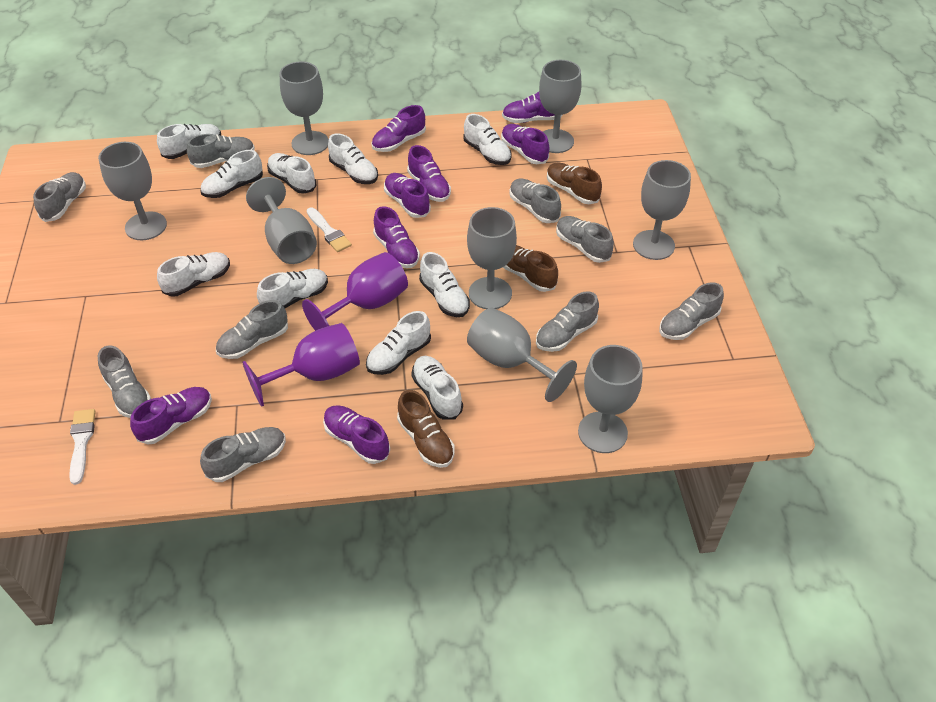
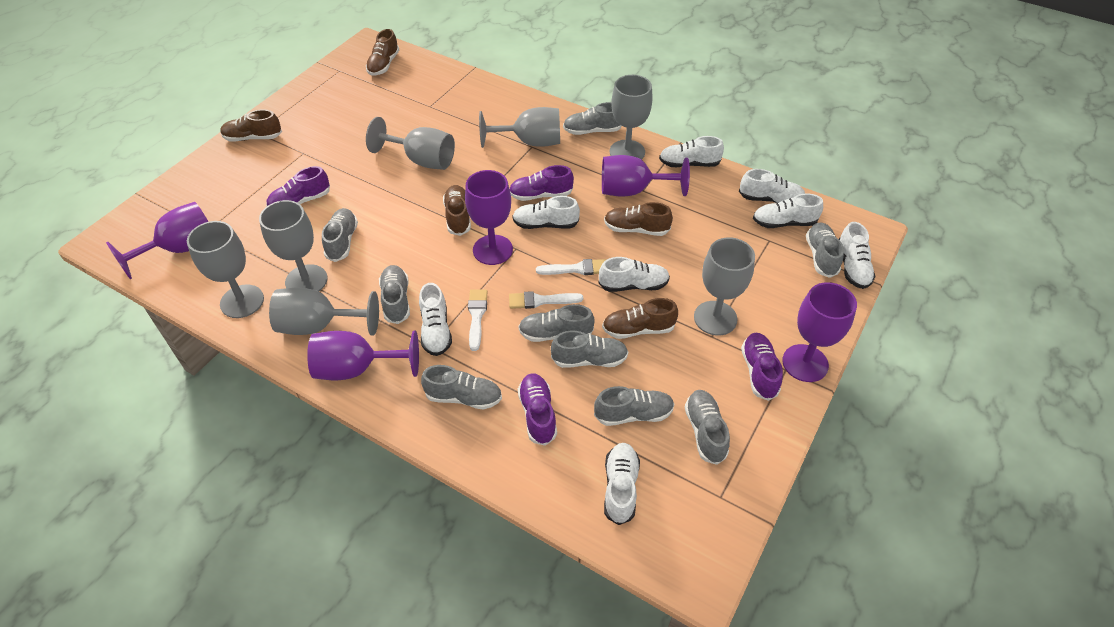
brown shoe: 3 -> 5
grey goblet: 8 -> 7
purple goblet: 2 -> 5
purple shoe: 8 -> 4
white brush: 2 -> 3
white shoe: 10 -> 8

